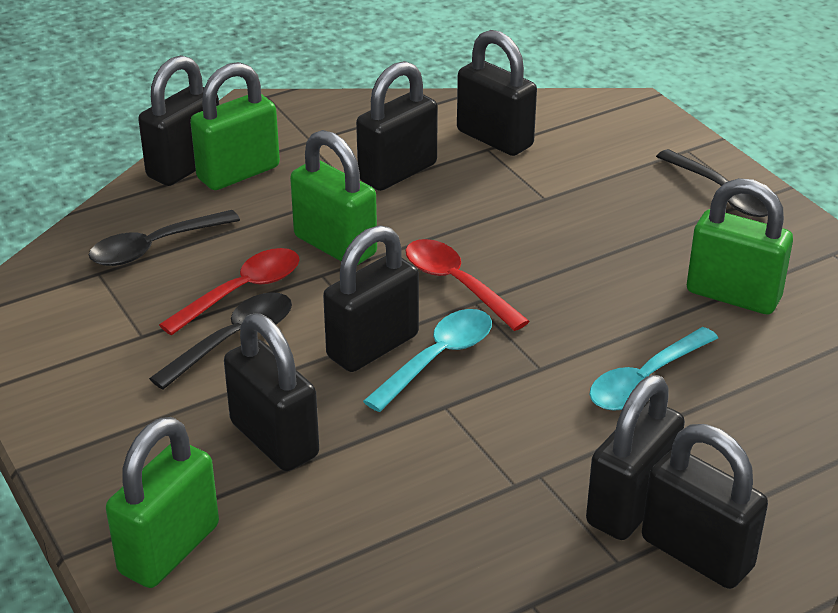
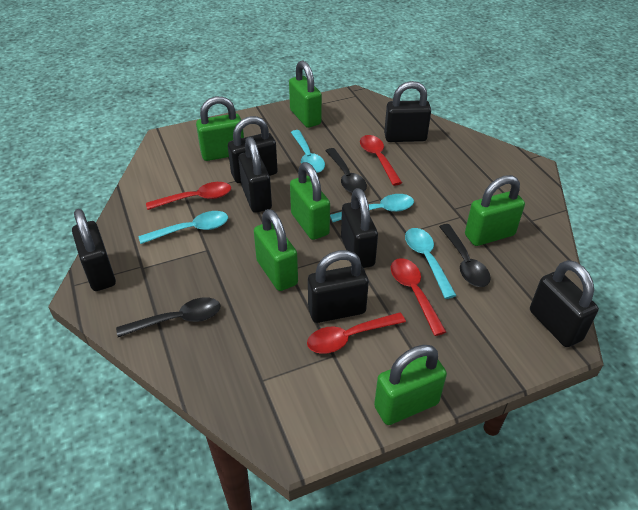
green padlock: 4 -> 6
red spoon: 2 -> 4
turquoise spoon: 2 -> 4

